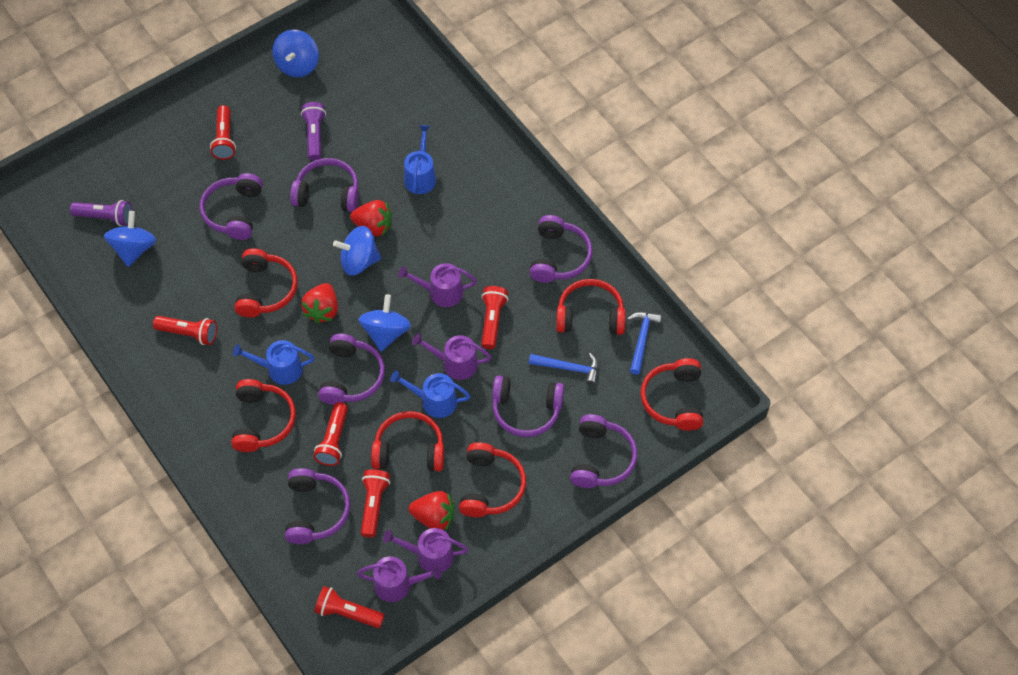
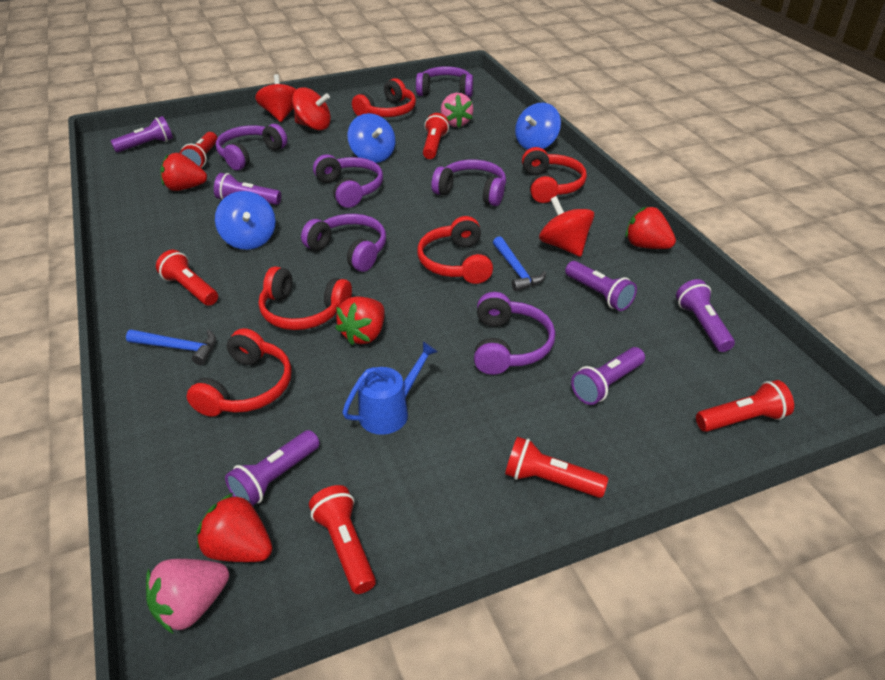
blue spinning top: 4 -> 3
blue watering can: 3 -> 1
pink strawberry: 0 -> 2
purple flashlight: 2 -> 6
purple headphones: 7 -> 6
purple watering can: 4 -> 0
red headphones: 6 -> 5
red spinning top: 0 -> 3
red strawberry: 3 -> 4

